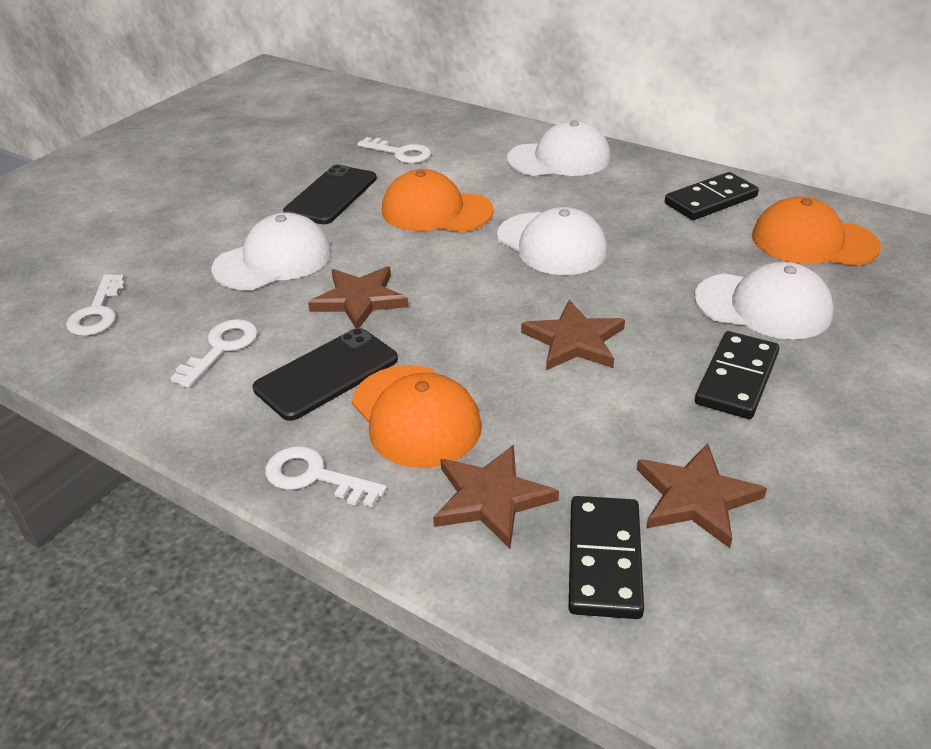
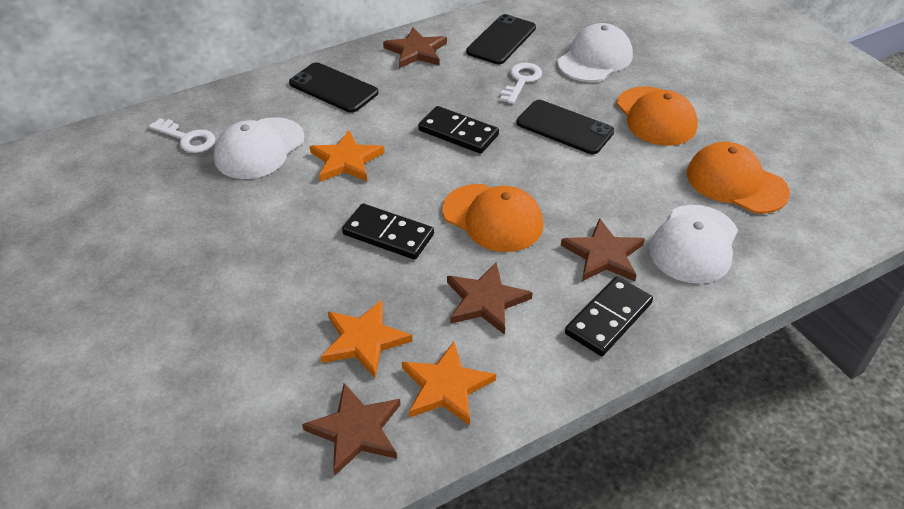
black phone: 2 -> 3
orange star: 0 -> 3
white cap: 4 -> 3
white key: 4 -> 2

